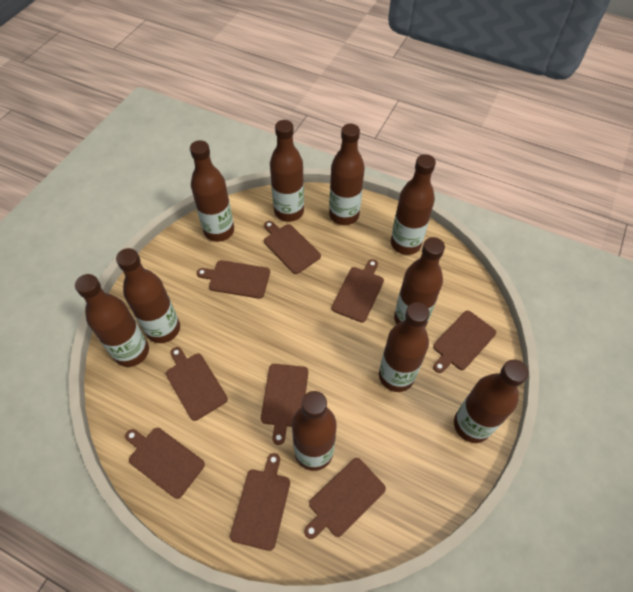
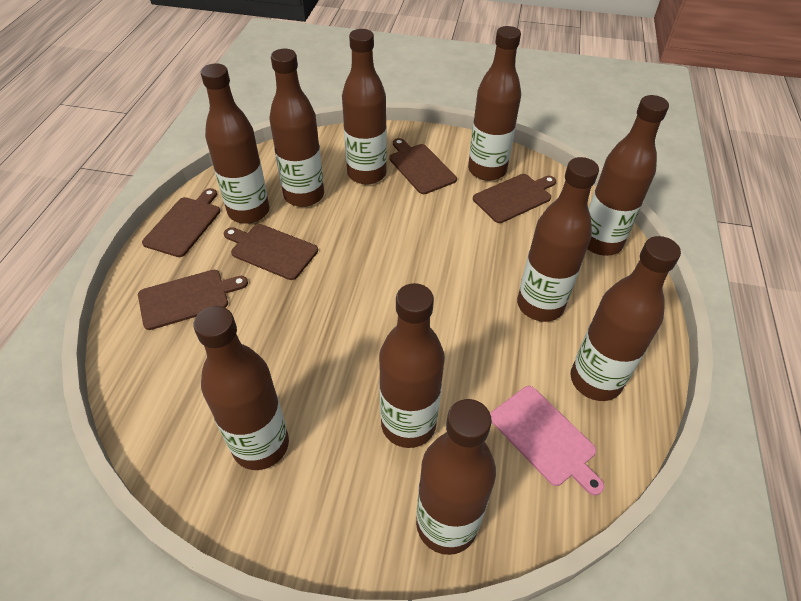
brown cutting board: 9 -> 5
pink cutting board: 0 -> 1

